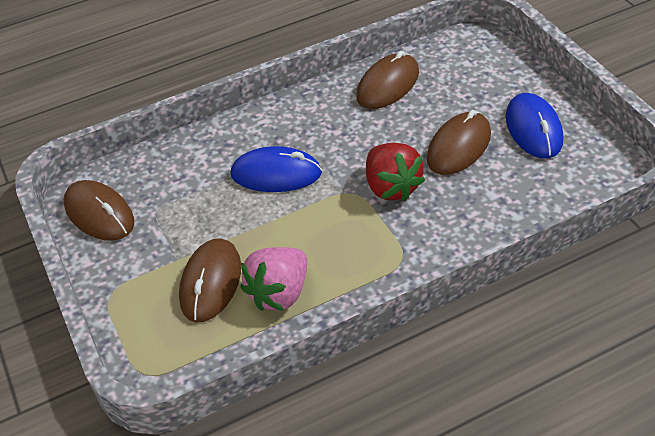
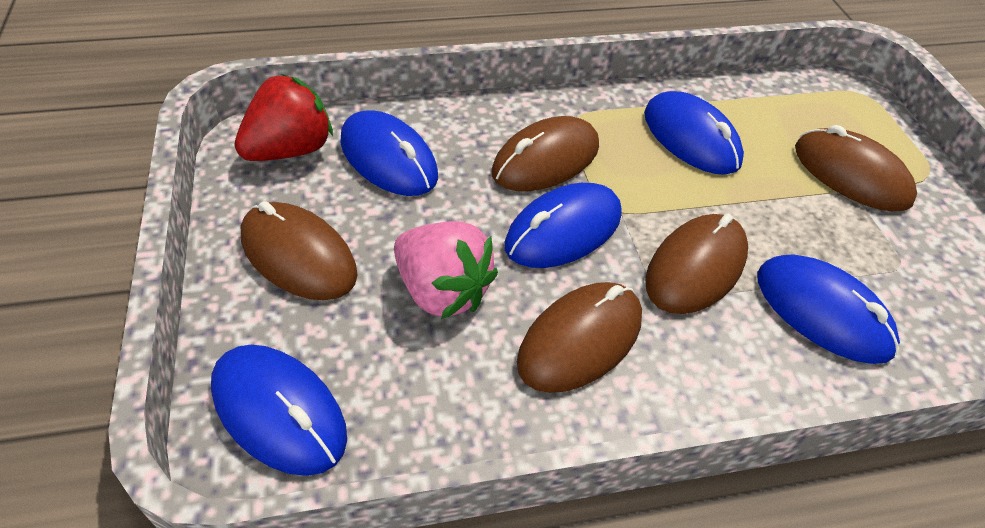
blue mouse: 2 -> 5
brown mouse: 4 -> 5

